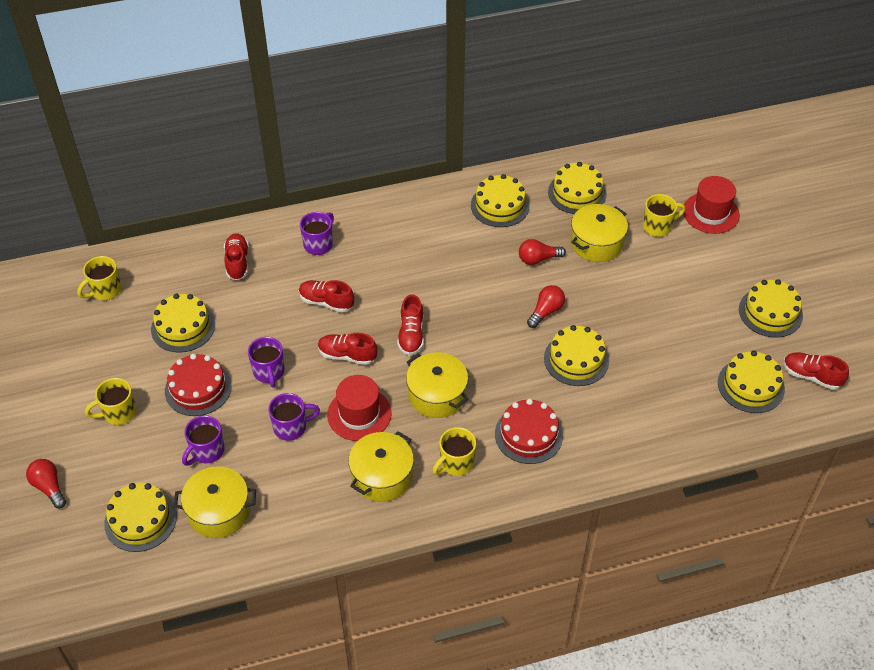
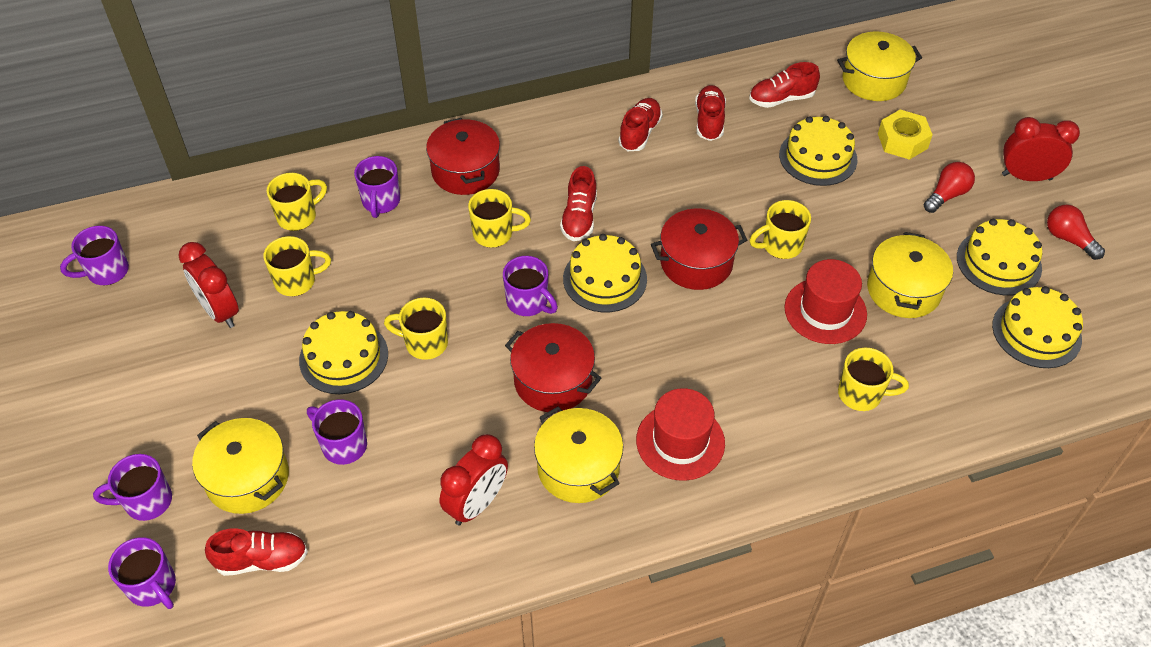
purple mug: 4 -> 6
red cake: 2 -> 0
red clock: 0 -> 3
red light bulb: 3 -> 2
red pot: 0 -> 3
yellow cake: 7 -> 5
yellow mug: 4 -> 6
yellow nut: 0 -> 1

